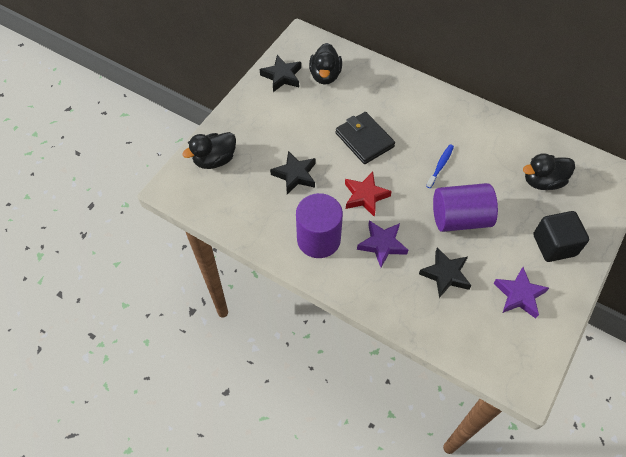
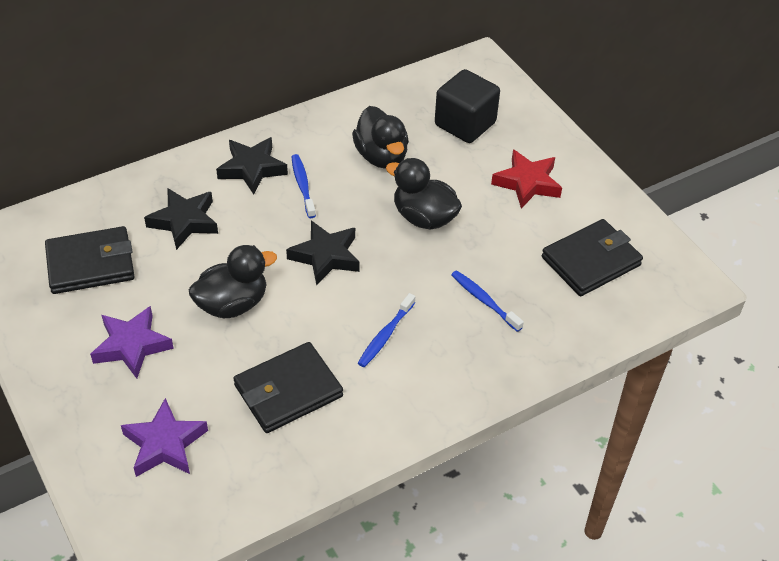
black wallet: 1 -> 3
blue toothbrush: 1 -> 3
purple cylinder: 2 -> 0

